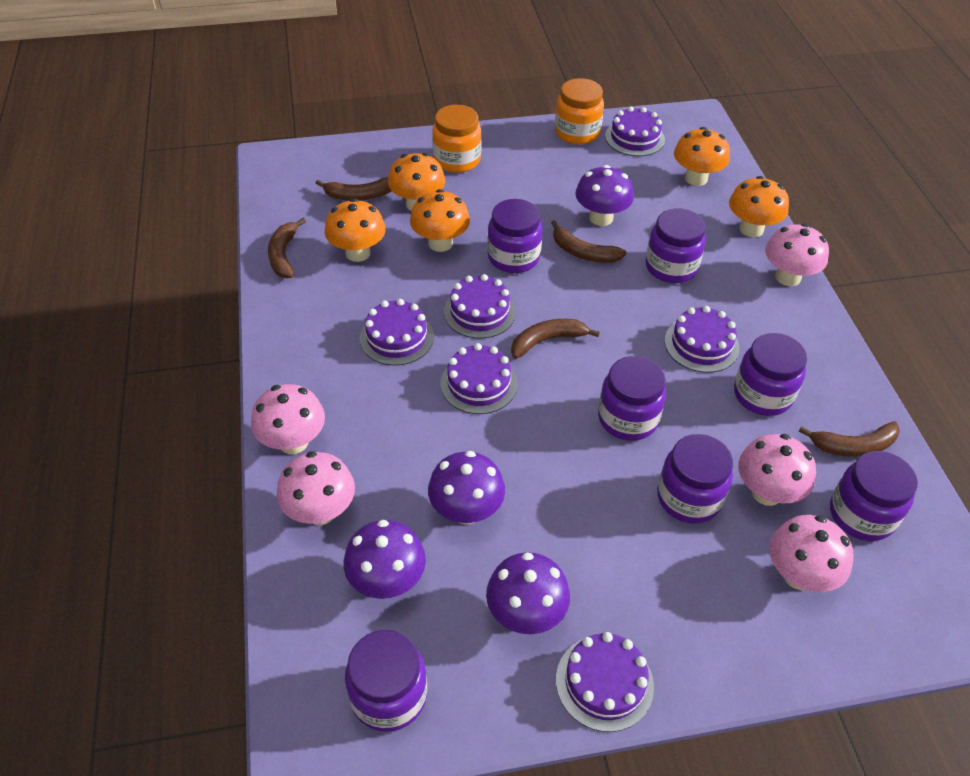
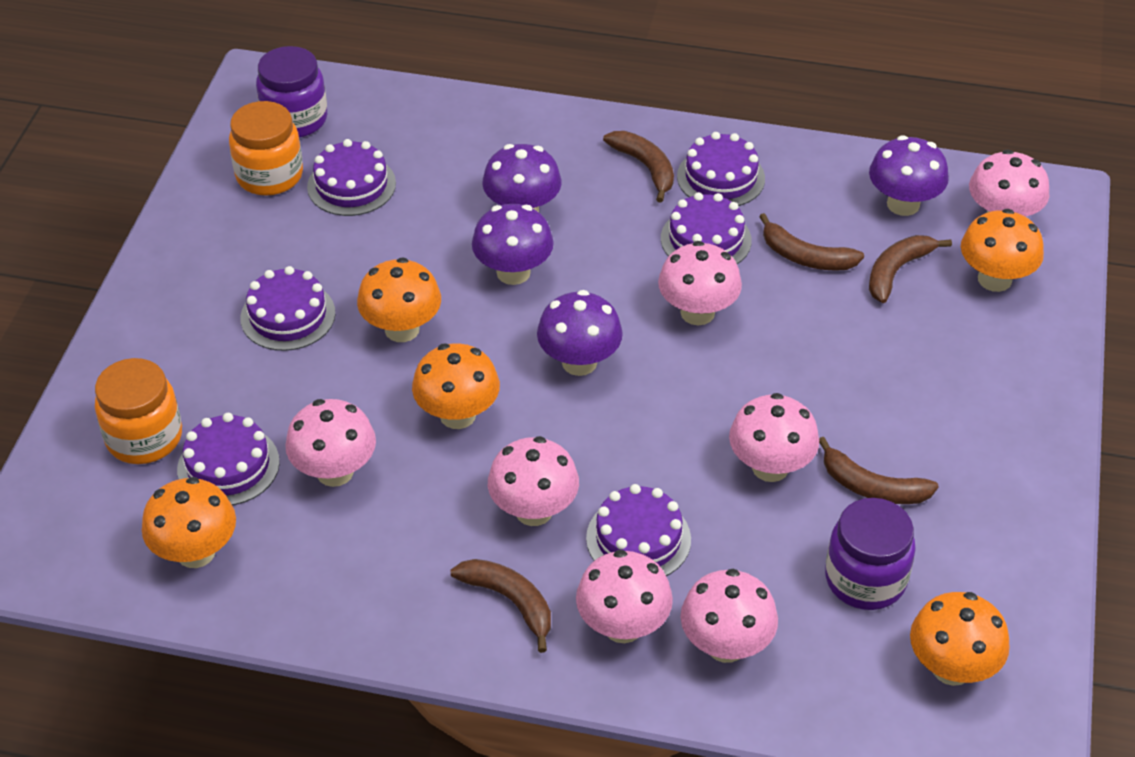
pink mushroom: 5 -> 7
purple jar: 7 -> 2

